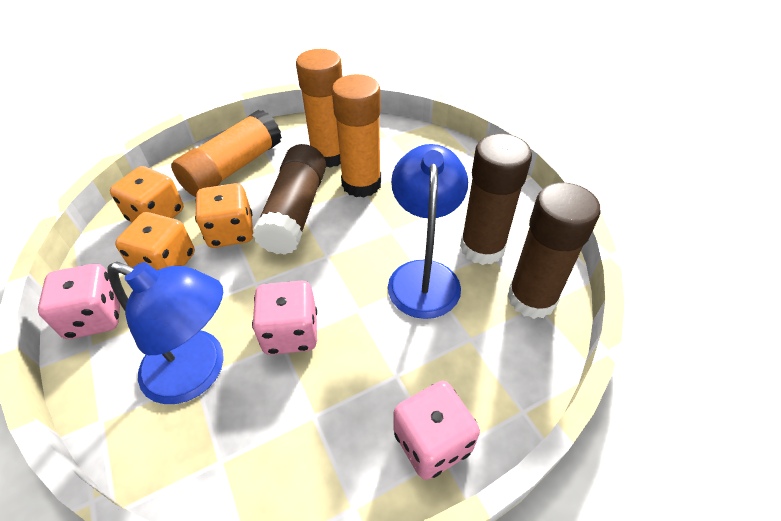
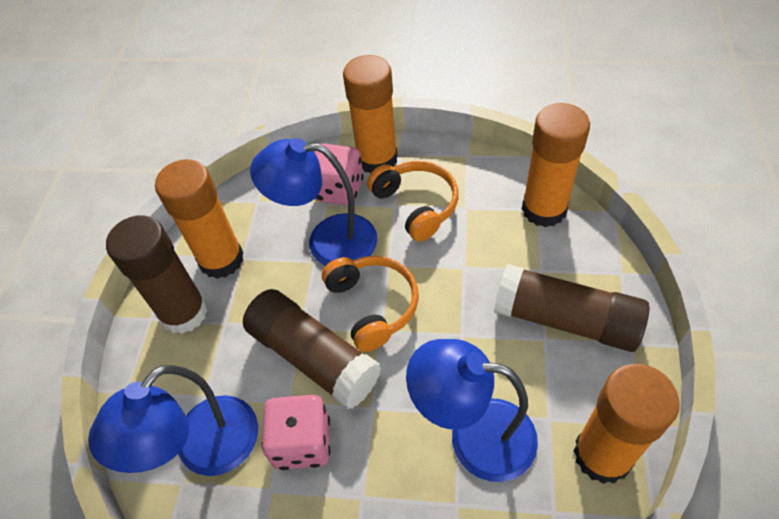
blue lamp: 2 -> 3
orange dice: 3 -> 0
orange glue stick: 3 -> 4
orange headphones: 0 -> 2
pink dice: 3 -> 2

